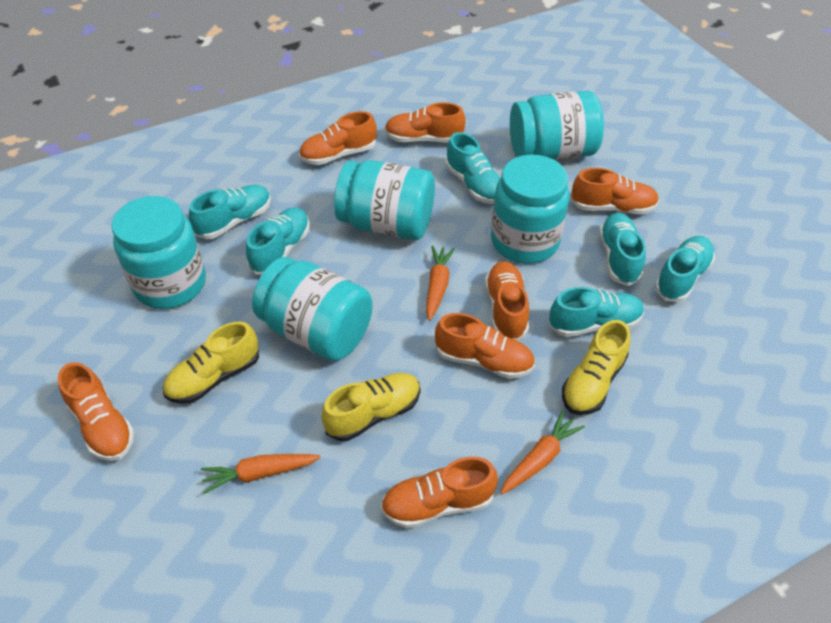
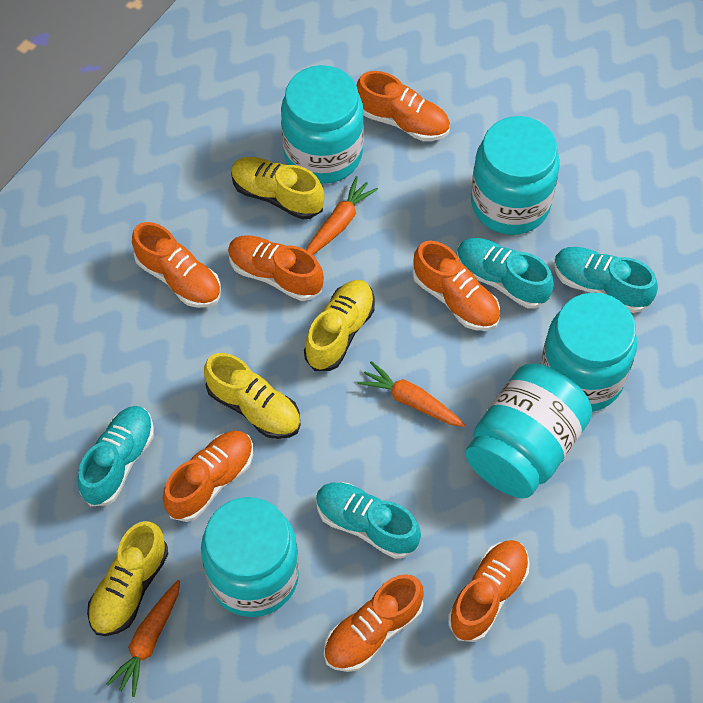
turquoise shoe: 6 -> 4
yellow shoe: 3 -> 4

